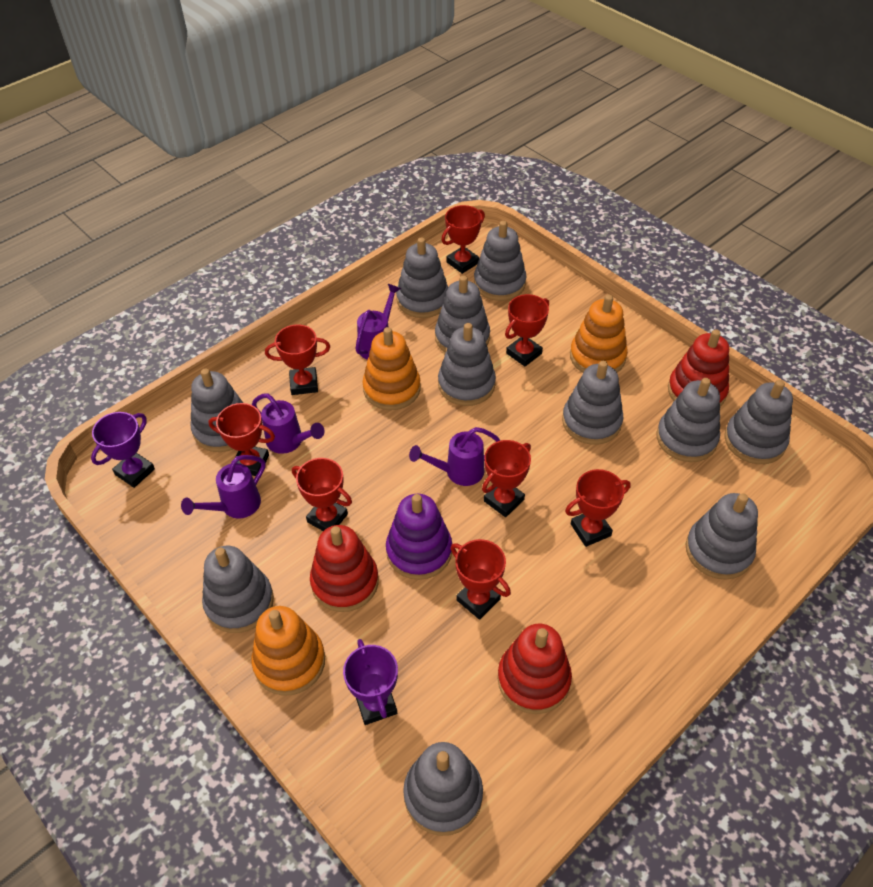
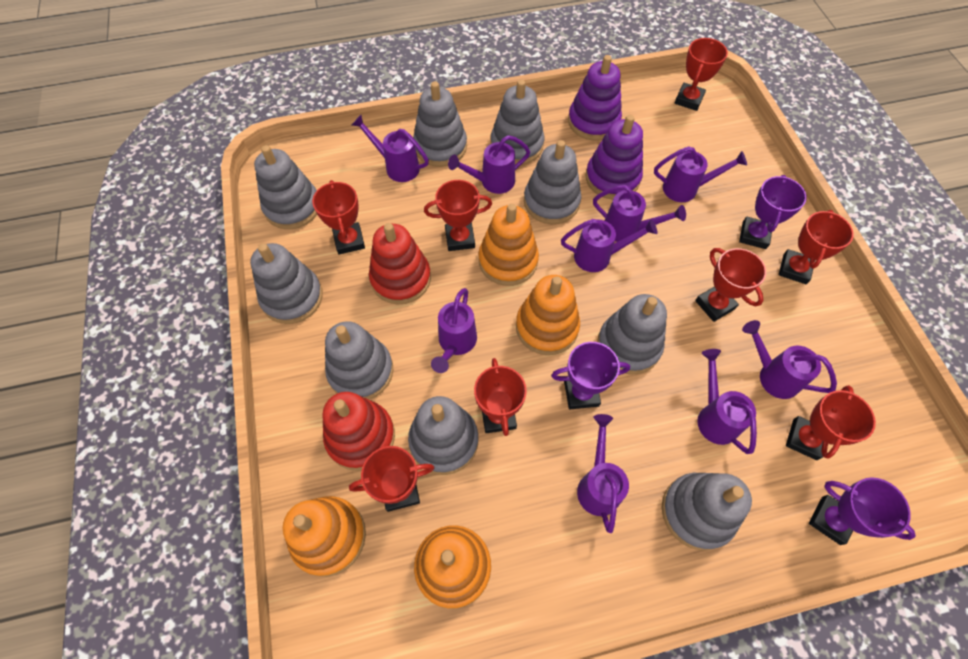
grey stacking toy: 11 -> 9
orange stacking toy: 3 -> 4
purple stacking toy: 1 -> 2
purple trophy: 2 -> 3
purple watering can: 4 -> 9
red stacking toy: 3 -> 2

